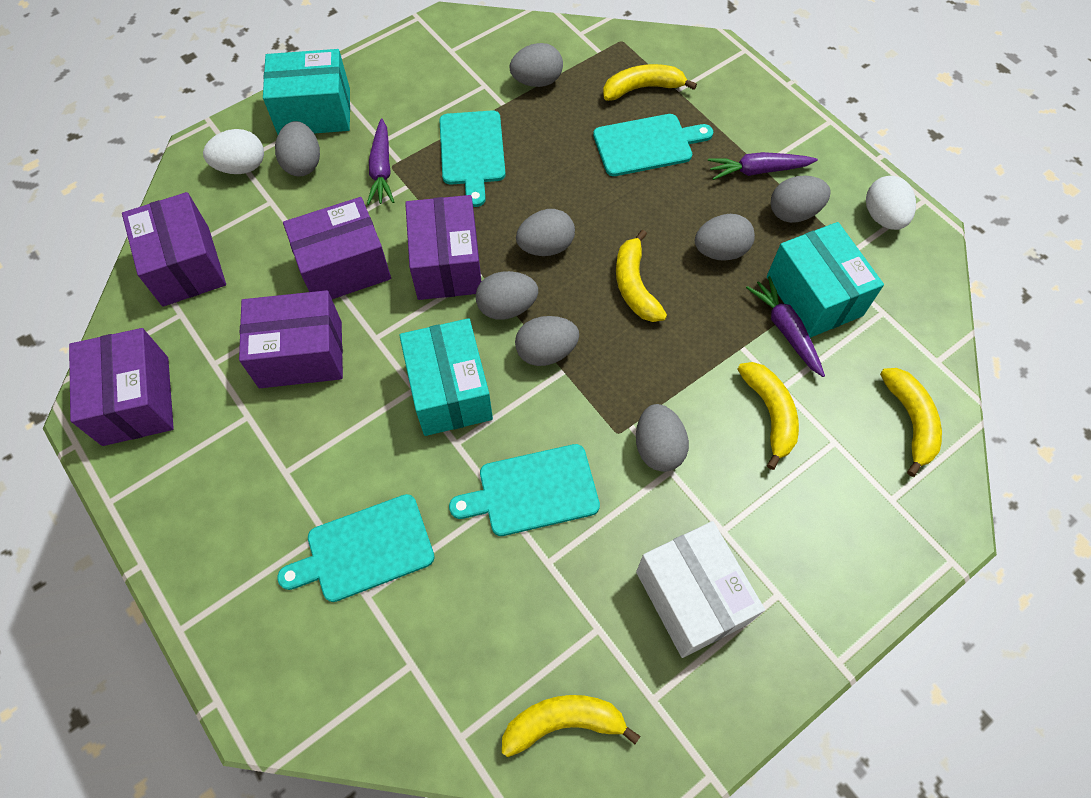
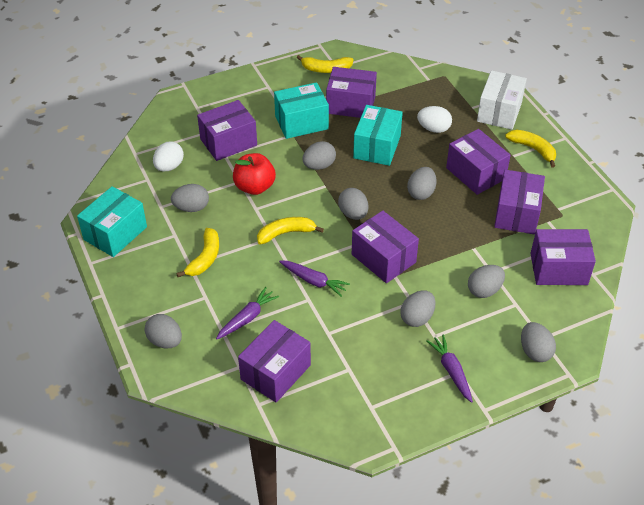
purple box: 5 -> 7
red apple: 0 -> 1
turquoise cutting board: 4 -> 0
yellow banana: 5 -> 4

